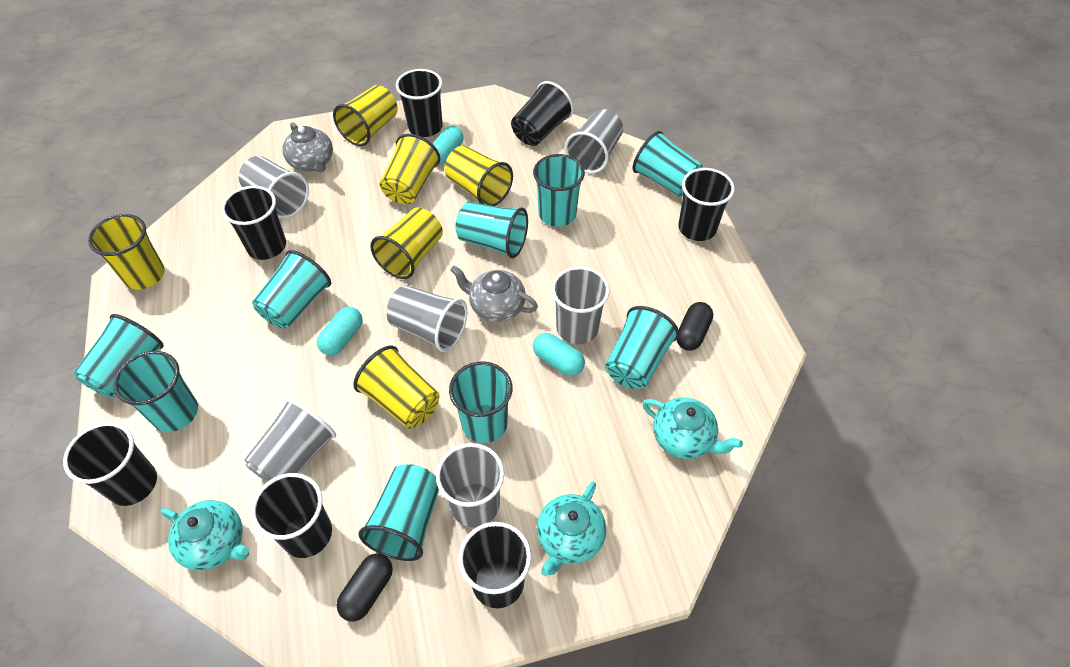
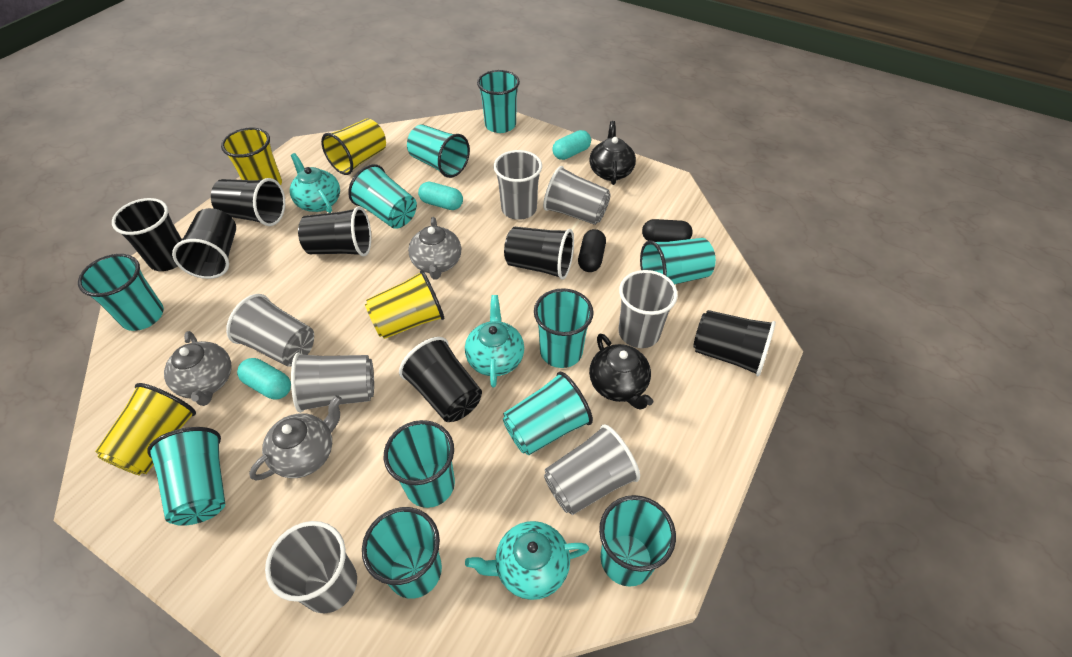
black teapot: 0 -> 2
grey cup: 6 -> 7
grey teapot: 2 -> 3
turquoise cup: 9 -> 11
yellow cup: 6 -> 4

